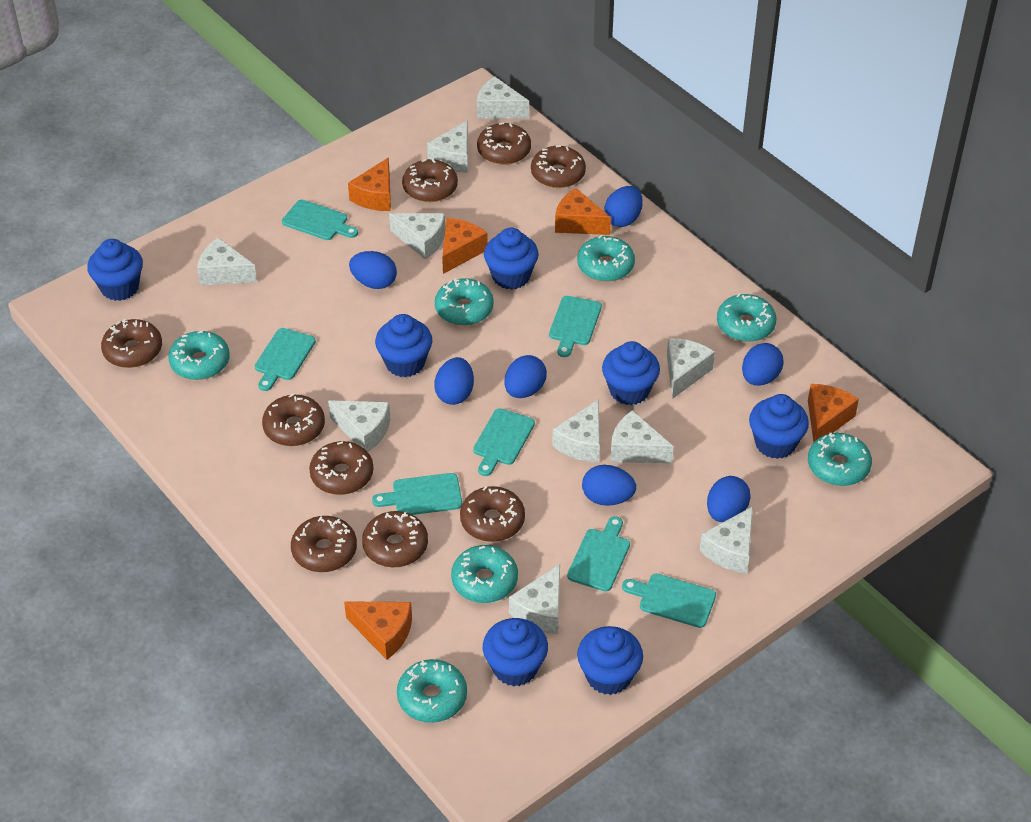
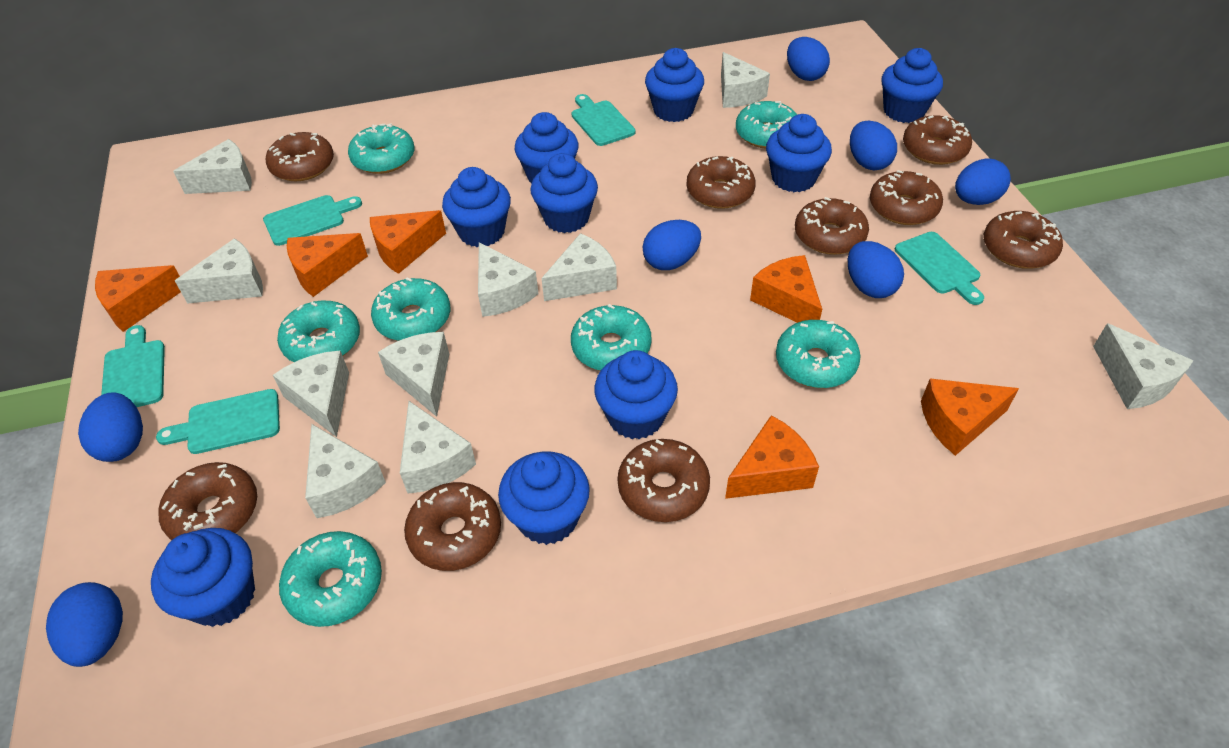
blue cupcake: 7 -> 9
orange cheese: 5 -> 6
turquoise cutting board: 7 -> 5

